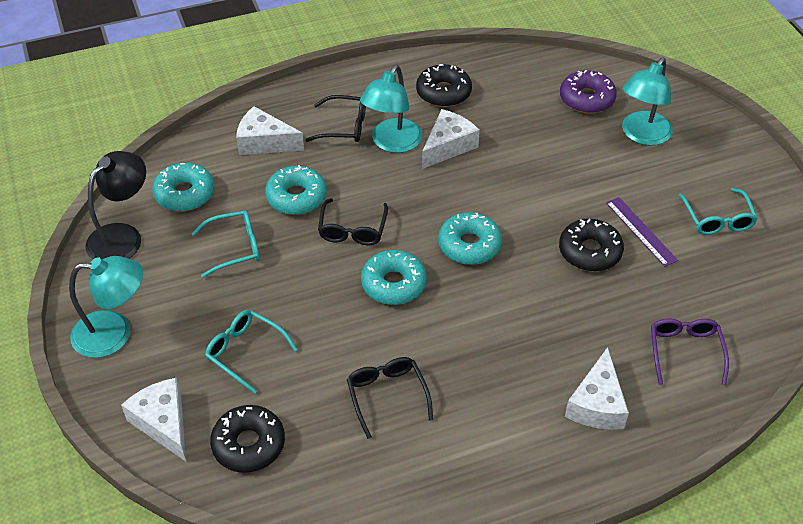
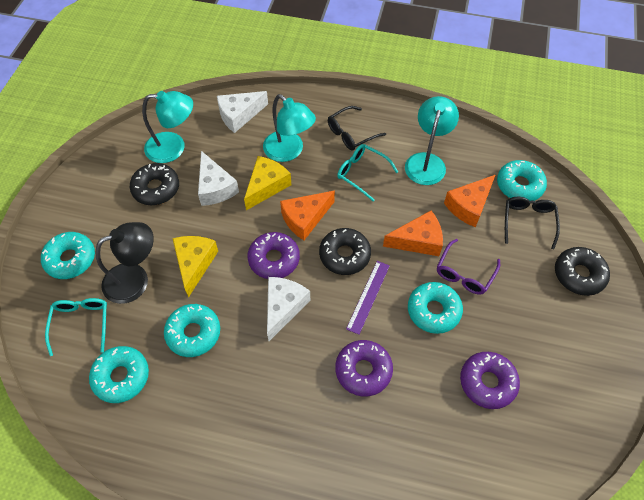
black glasses: 3 -> 2
orange cheese: 0 -> 3
purple donut: 1 -> 3
turquoise donut: 4 -> 5
turquoise glasses: 3 -> 2
white cheese: 4 -> 3
yellow cheese: 0 -> 2

